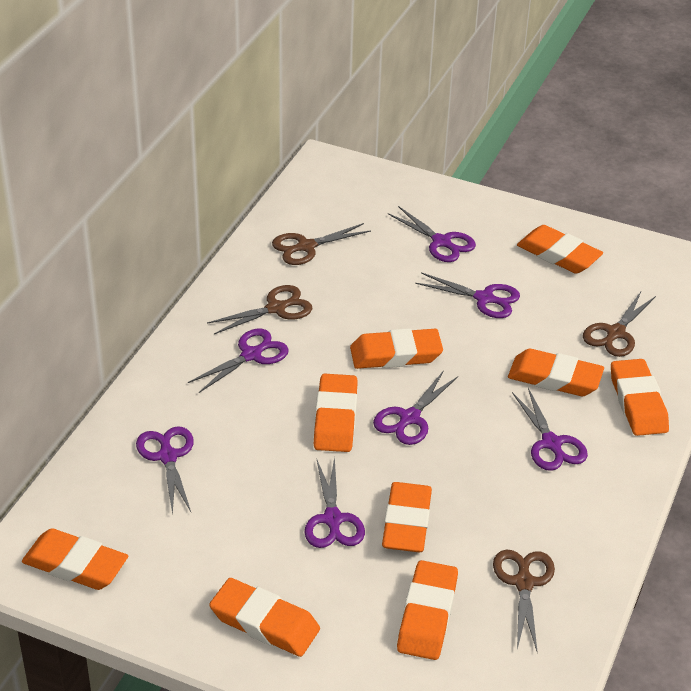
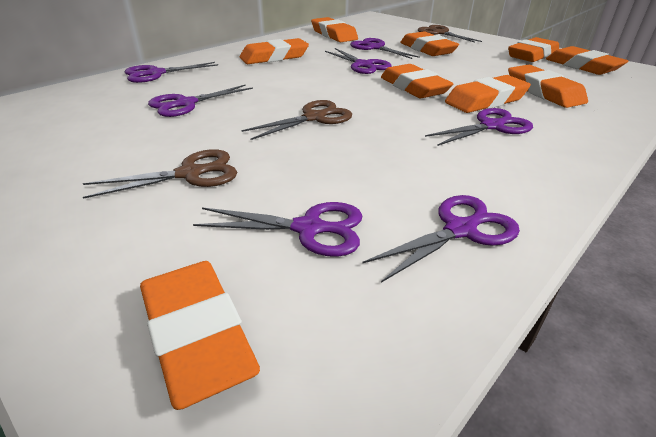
brown scissors: 4 -> 3

